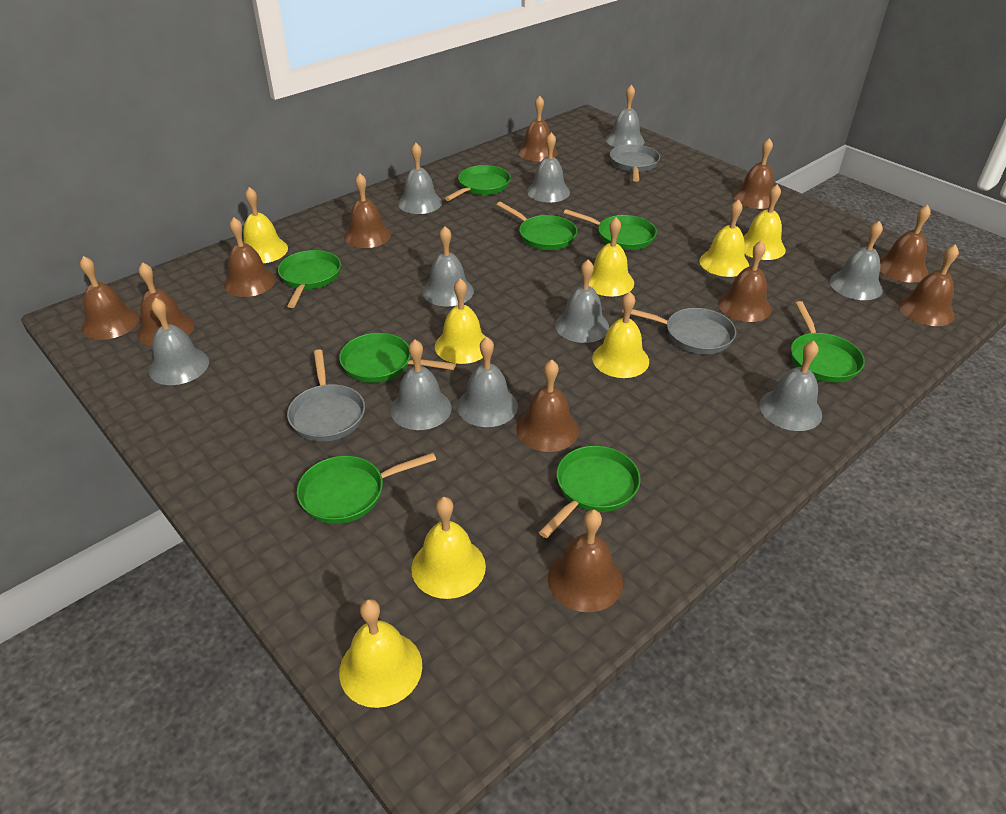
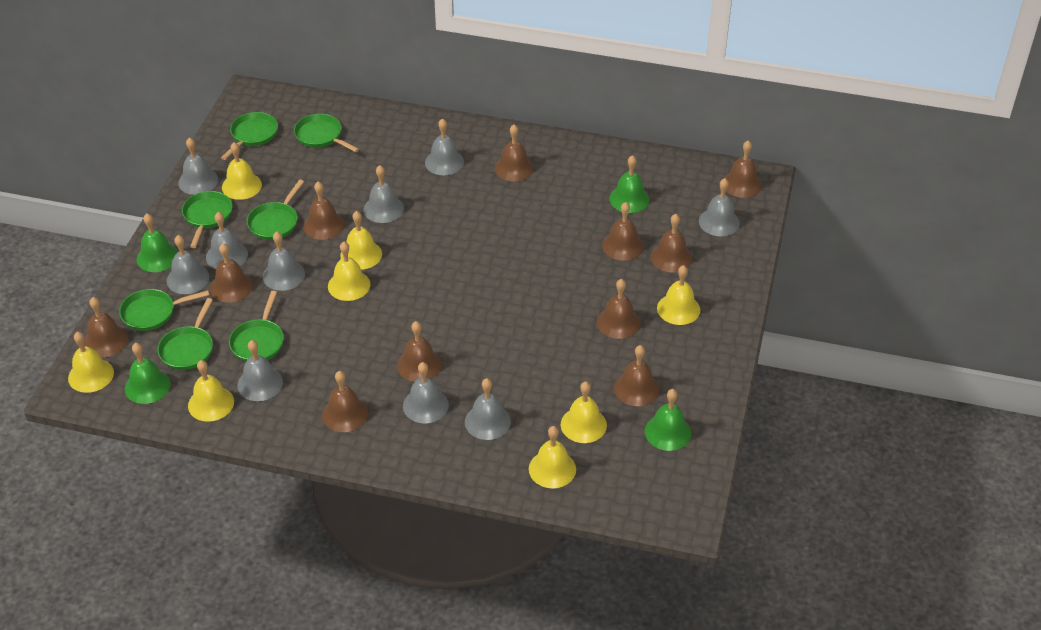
green bell: 0 -> 4
green pan: 8 -> 7
grey pan: 3 -> 0

